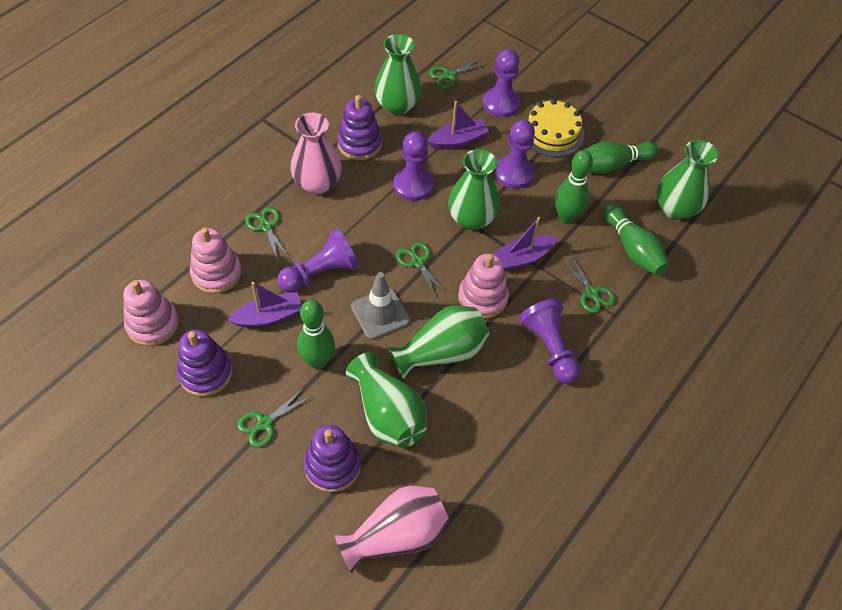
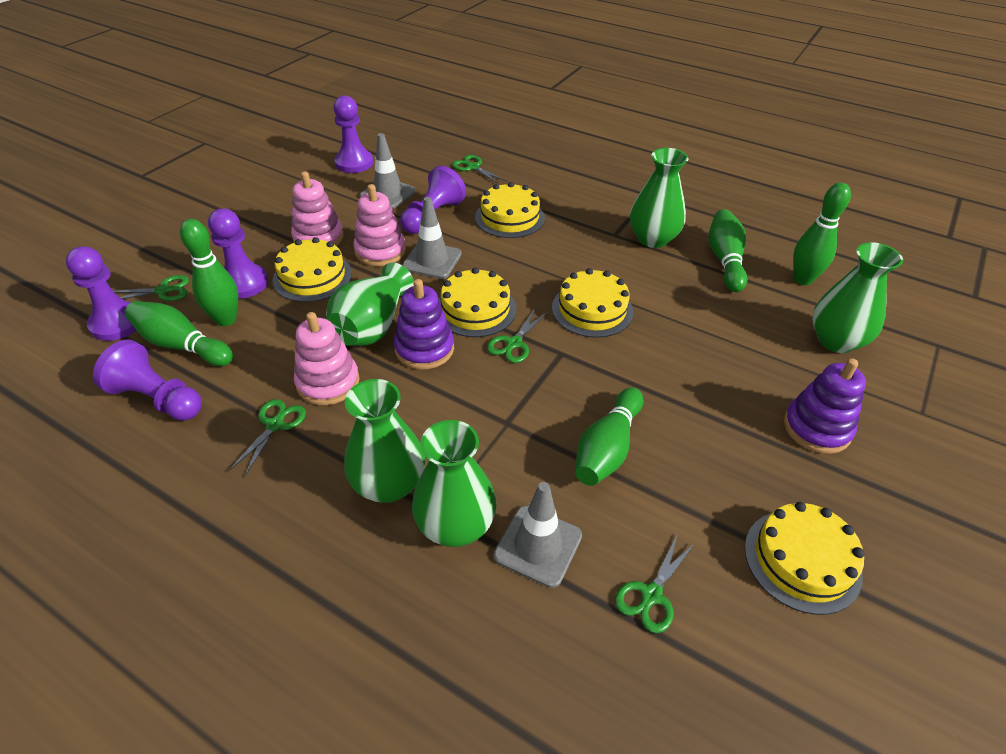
green bowling pin: 4 -> 5
grey traffic cone: 1 -> 3
pink vase: 2 -> 0
purple boat: 3 -> 0
purple stacking toy: 3 -> 2
yellow cake: 1 -> 5

